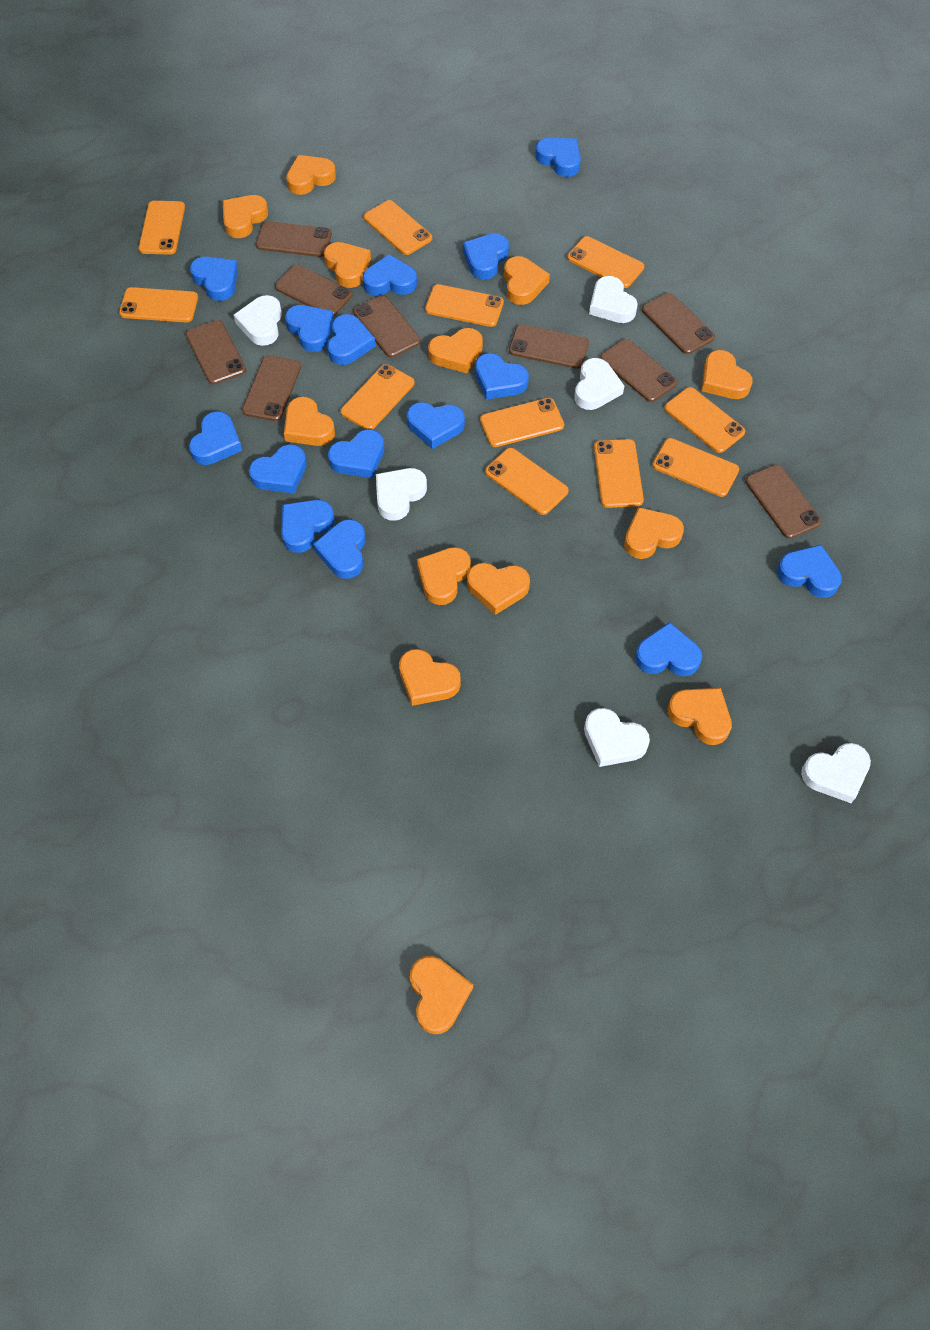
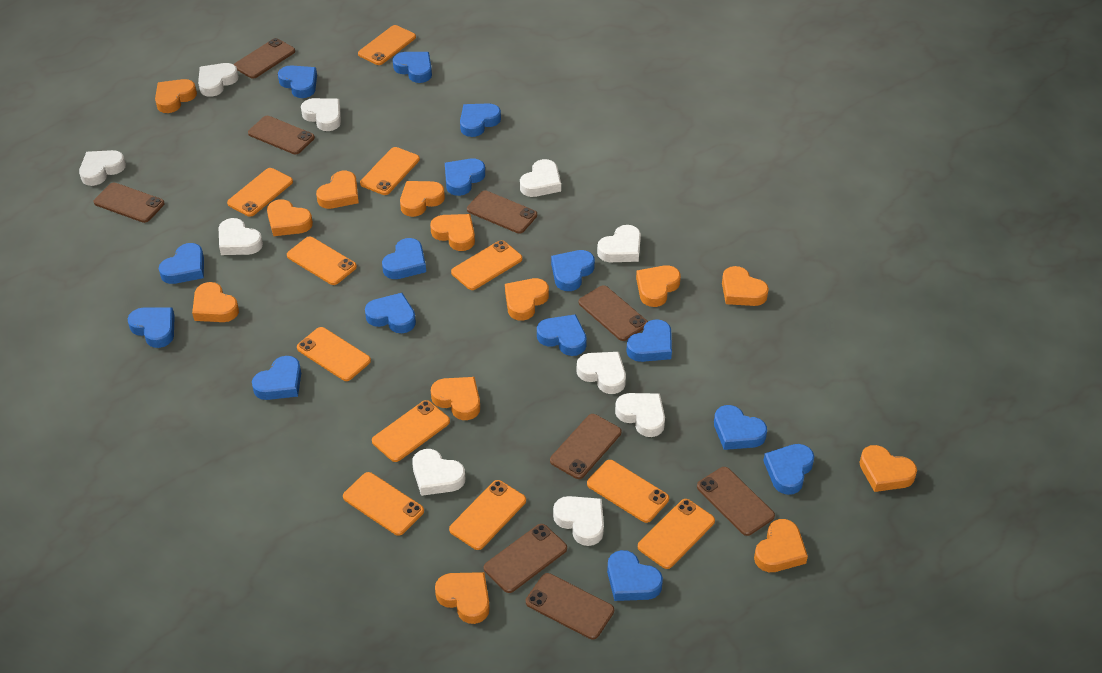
white heart: 6 -> 10

